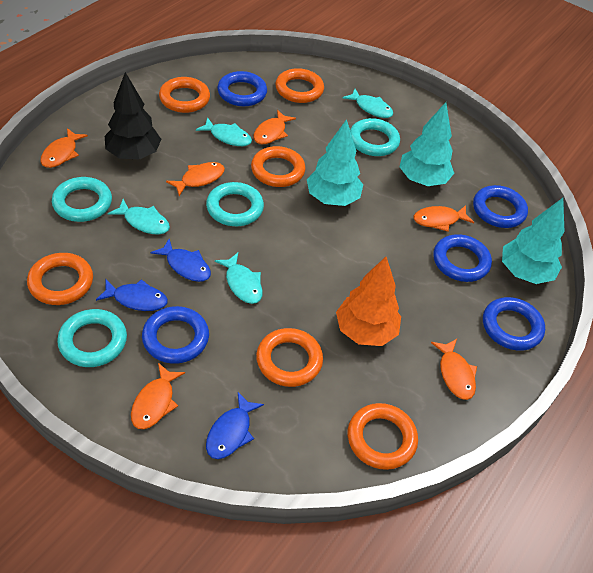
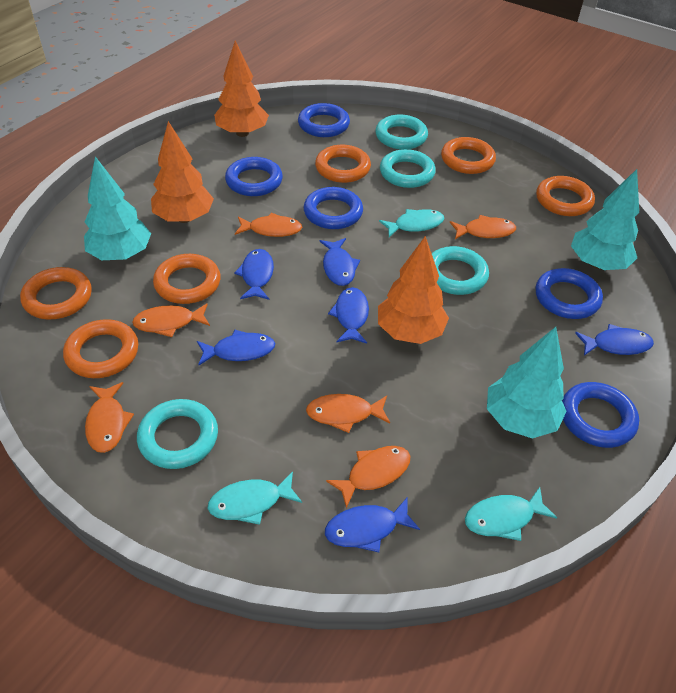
black tree: 1 -> 0
blue fish: 3 -> 6
orange tree: 1 -> 3
turquoise fish: 4 -> 3

